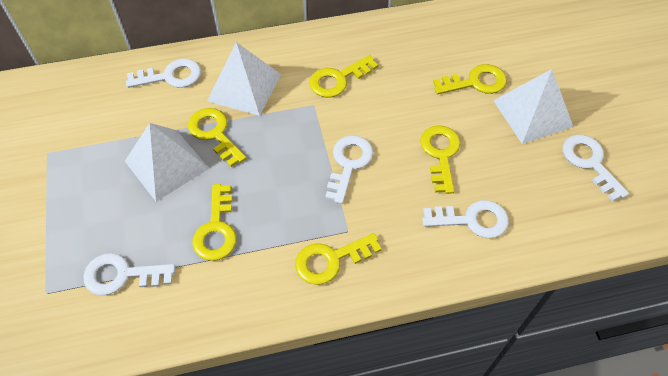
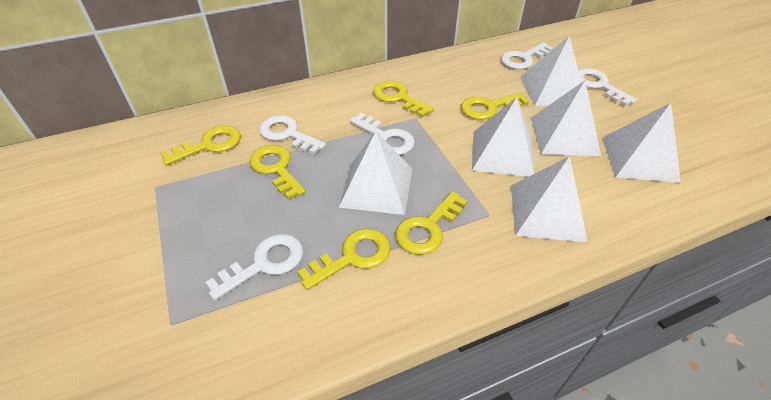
white pyramid: 3 -> 6

